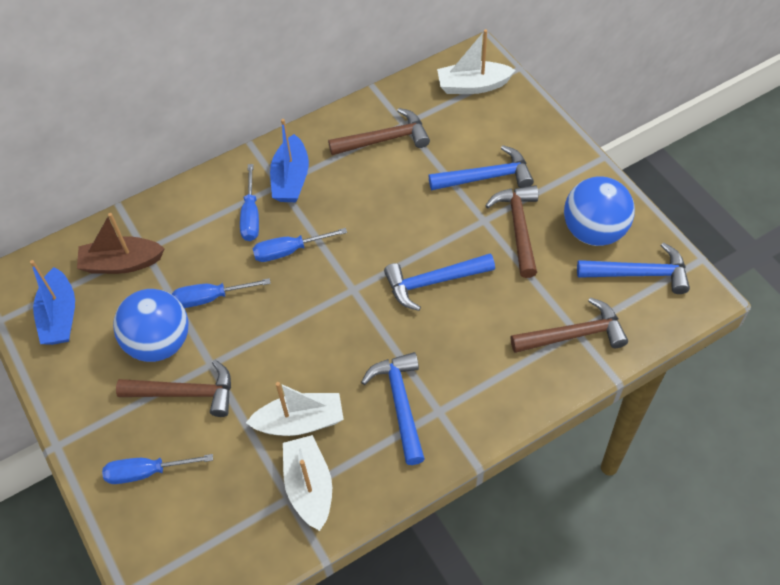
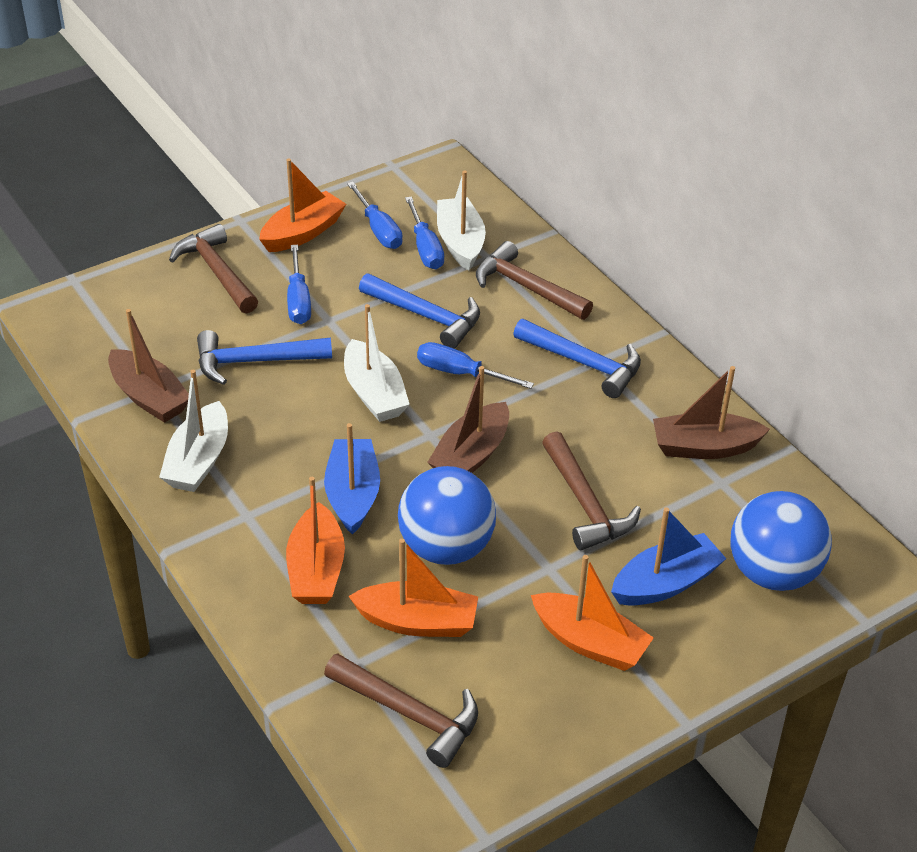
blue hammer: 4 -> 3
brown boat: 1 -> 3
orange boat: 0 -> 4

